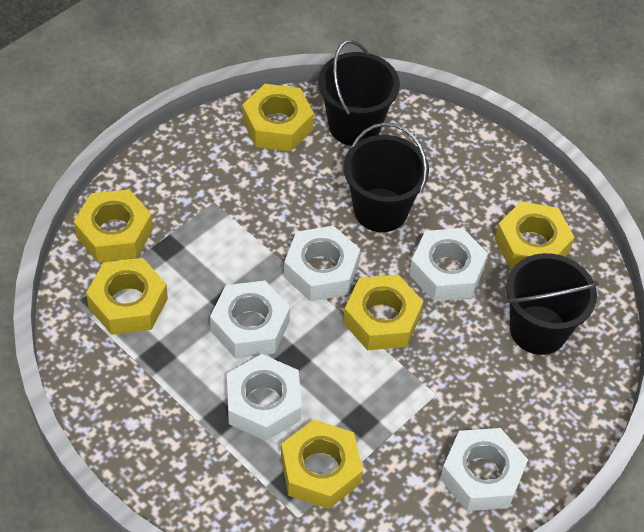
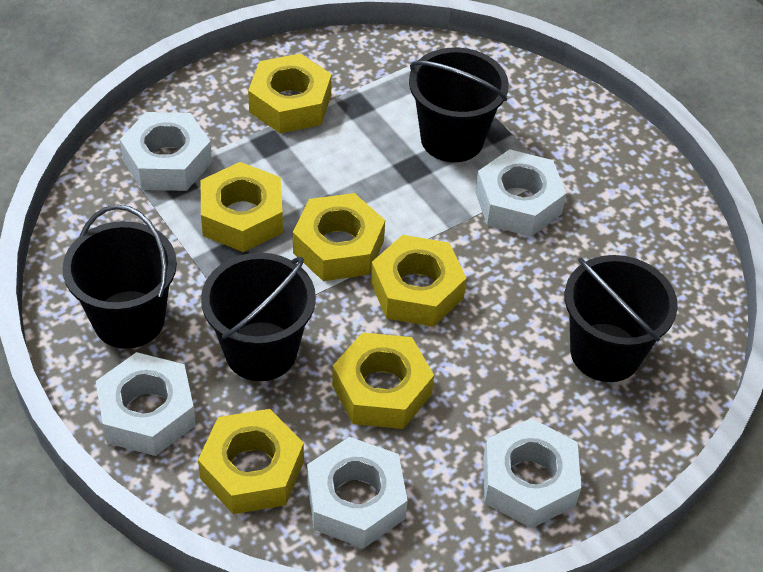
black bucket: 3 -> 4

